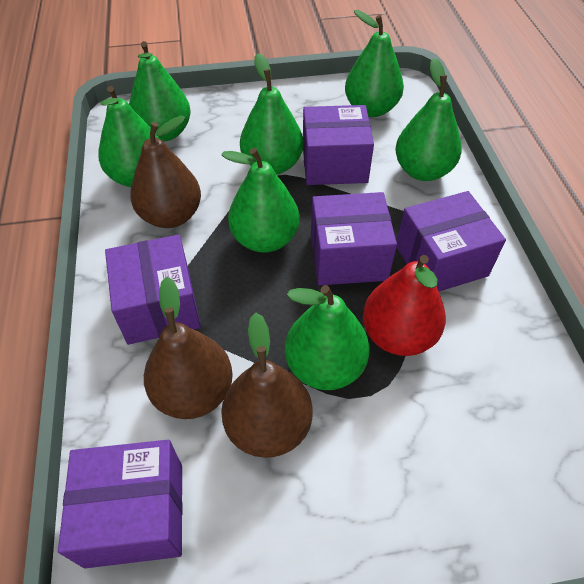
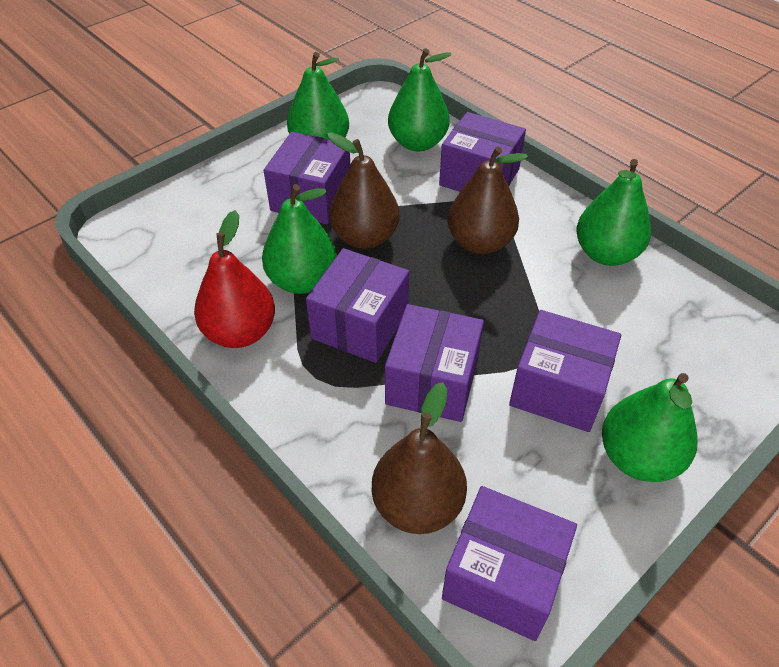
green pear: 7 -> 5
purple box: 5 -> 6

